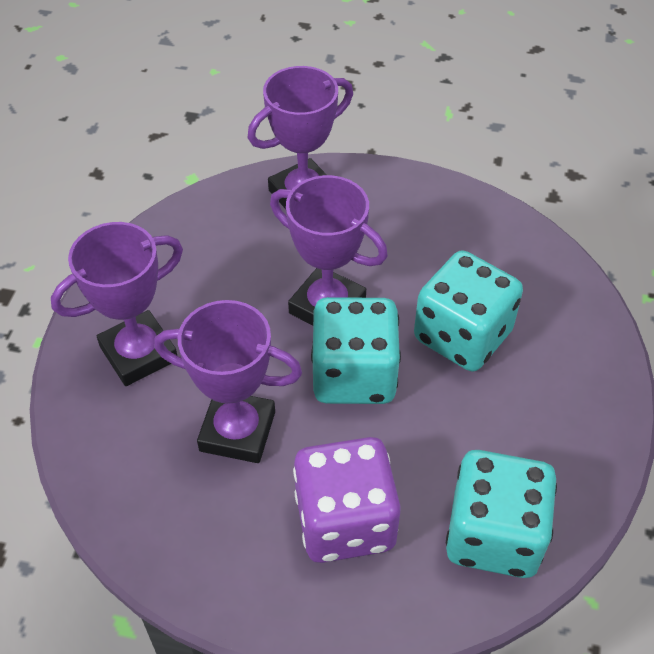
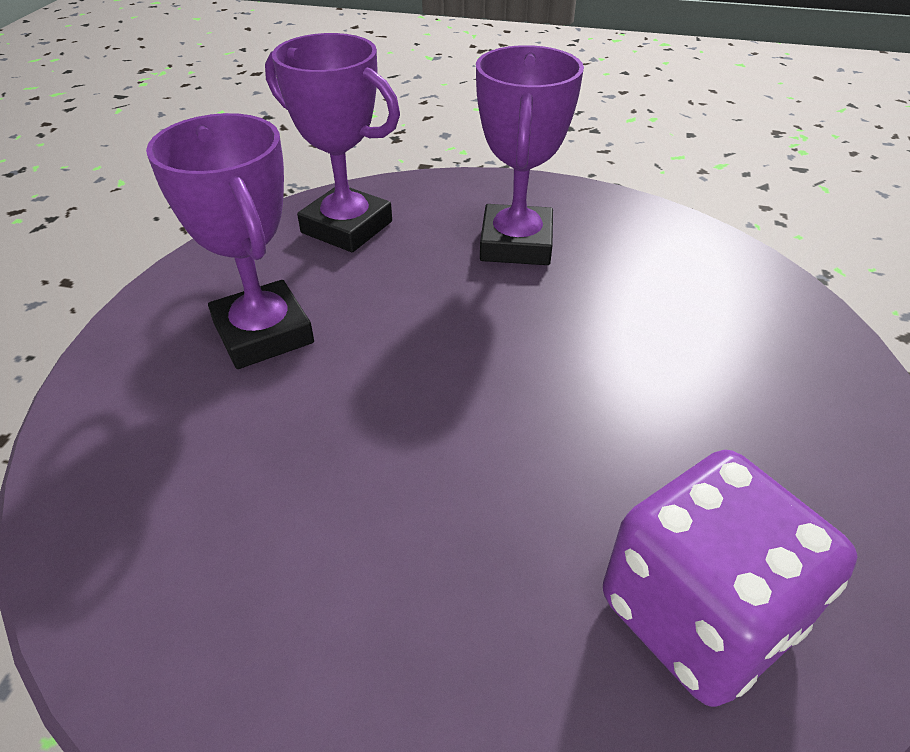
purple trophy: 4 -> 3
turquoise dice: 3 -> 0

